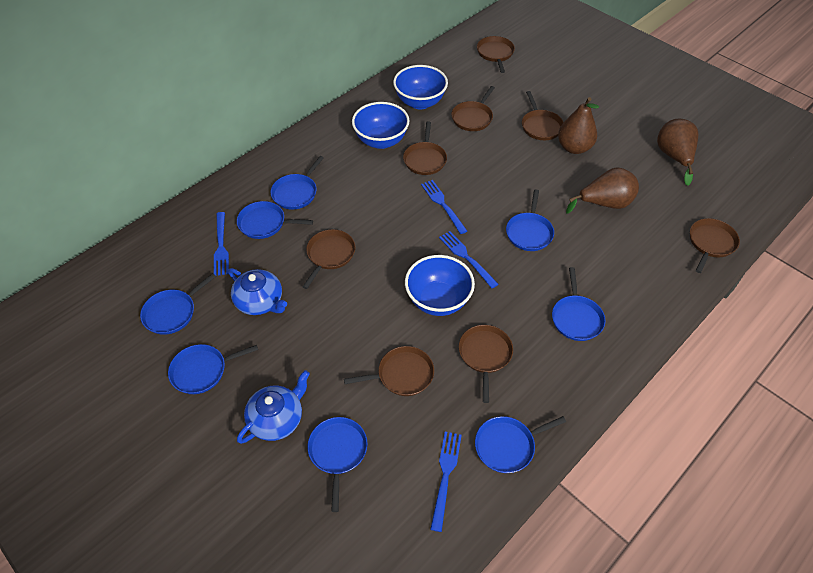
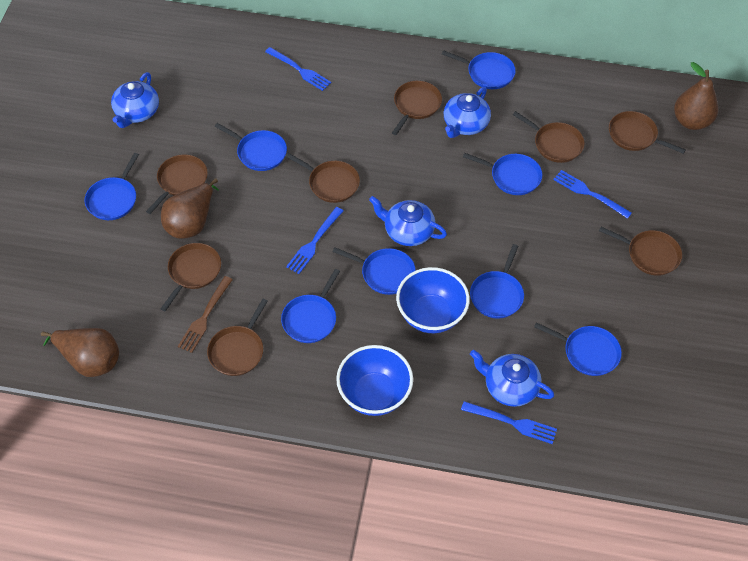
blue bowl: 3 -> 2
blue teapot: 2 -> 4
brown fork: 0 -> 1

